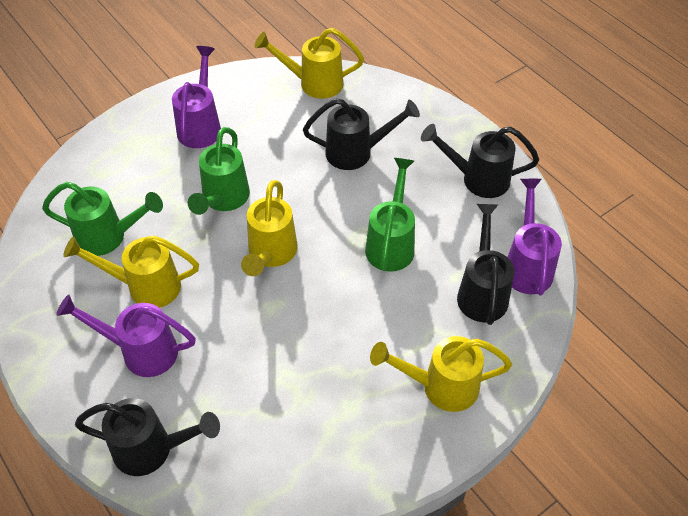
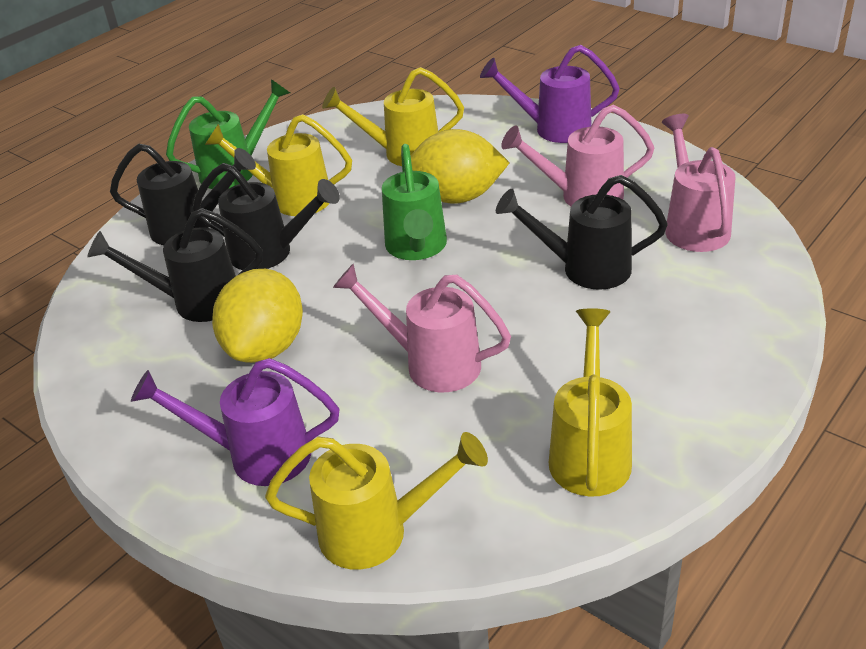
green watering can: 3 -> 2
pink watering can: 0 -> 3
purple watering can: 3 -> 2
yellow lemon: 0 -> 2

